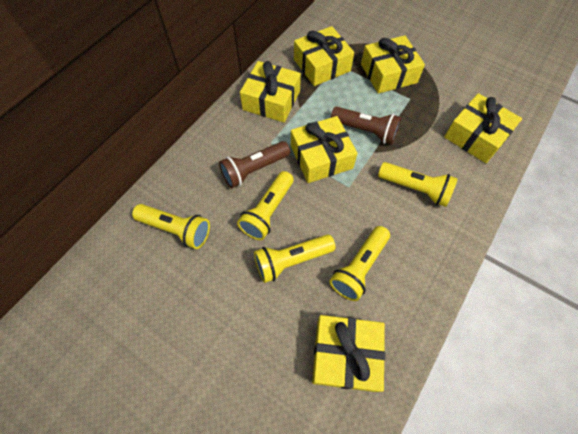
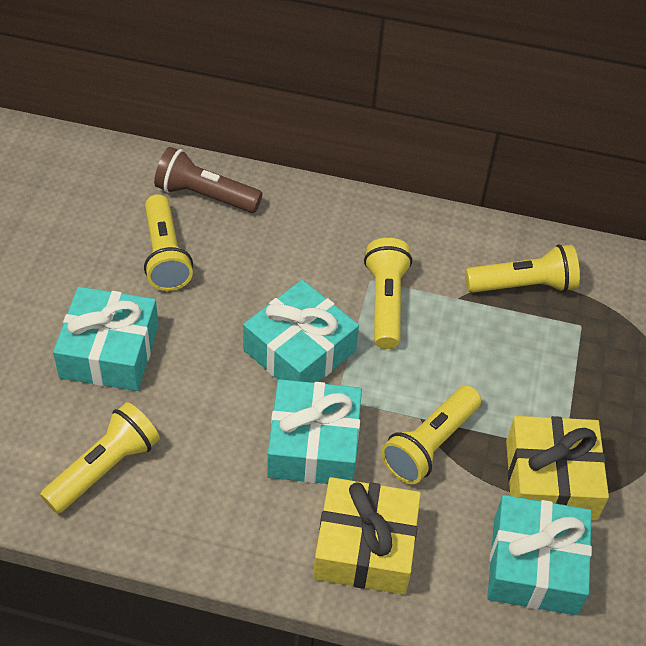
brown flashlight: 2 -> 1
turquoise gift: 0 -> 4
yellow gift: 6 -> 2

